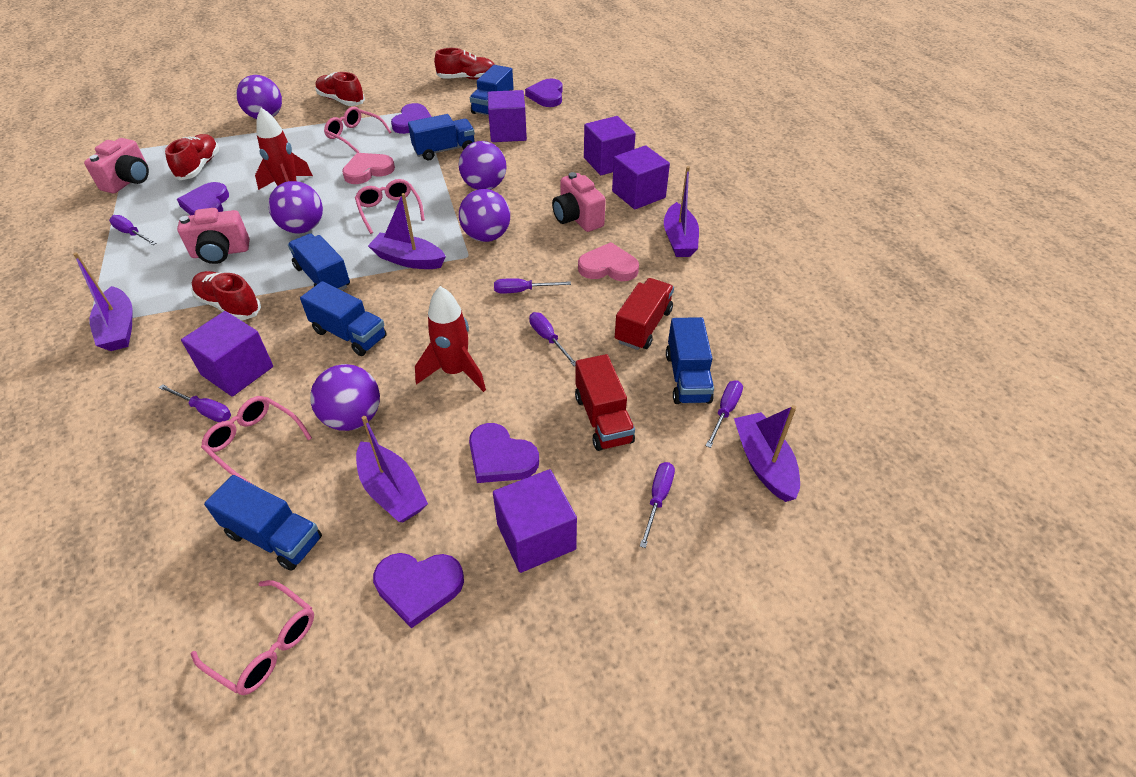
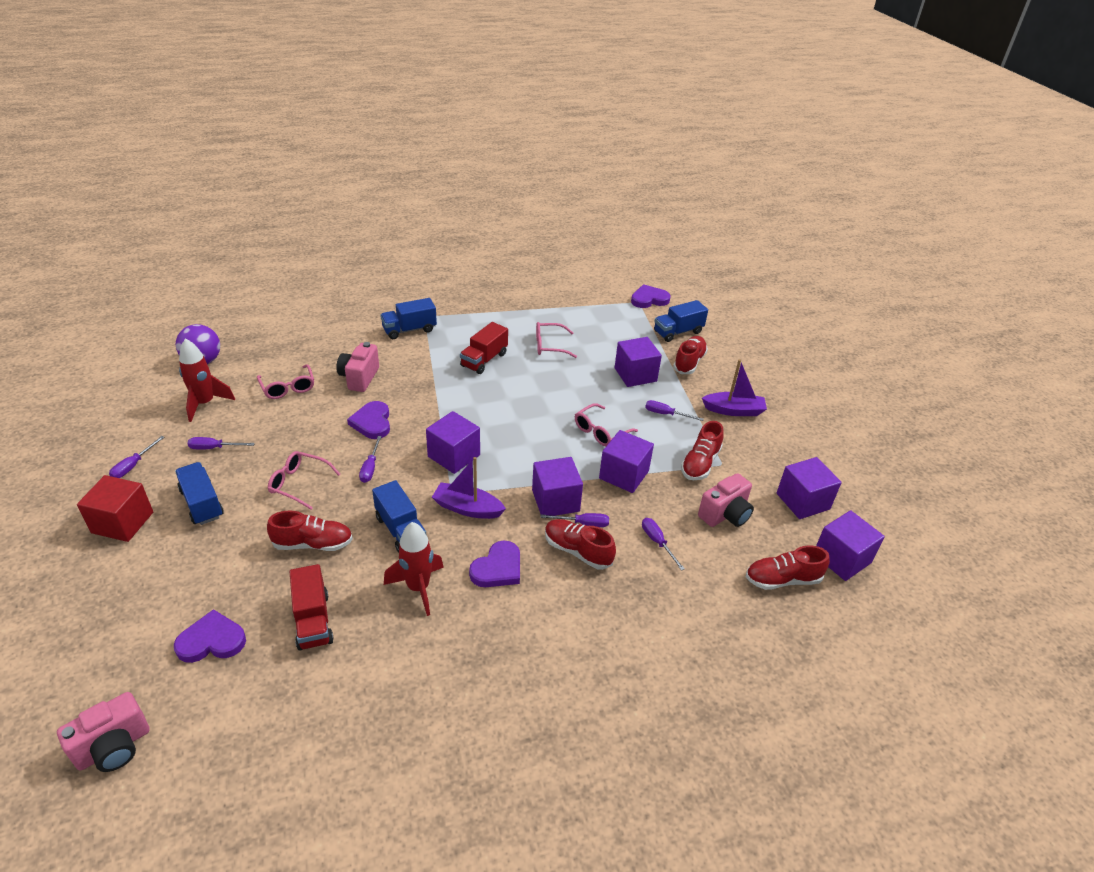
blue truck: 6 -> 4
pink heart: 2 -> 0
purple ball: 5 -> 1
purple boat: 5 -> 2
purple cube: 5 -> 6
purple heart: 5 -> 4
red cube: 0 -> 1
red shoe: 4 -> 5

